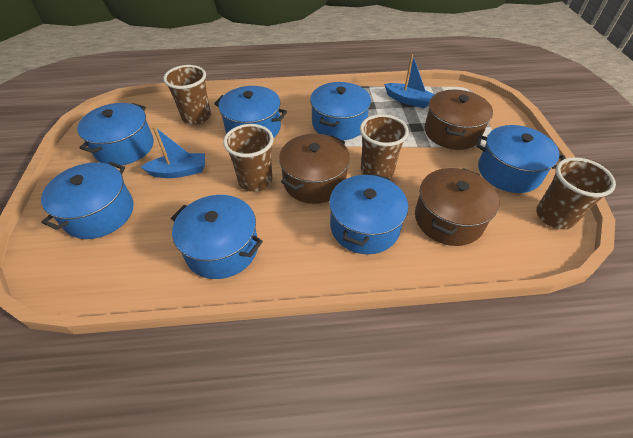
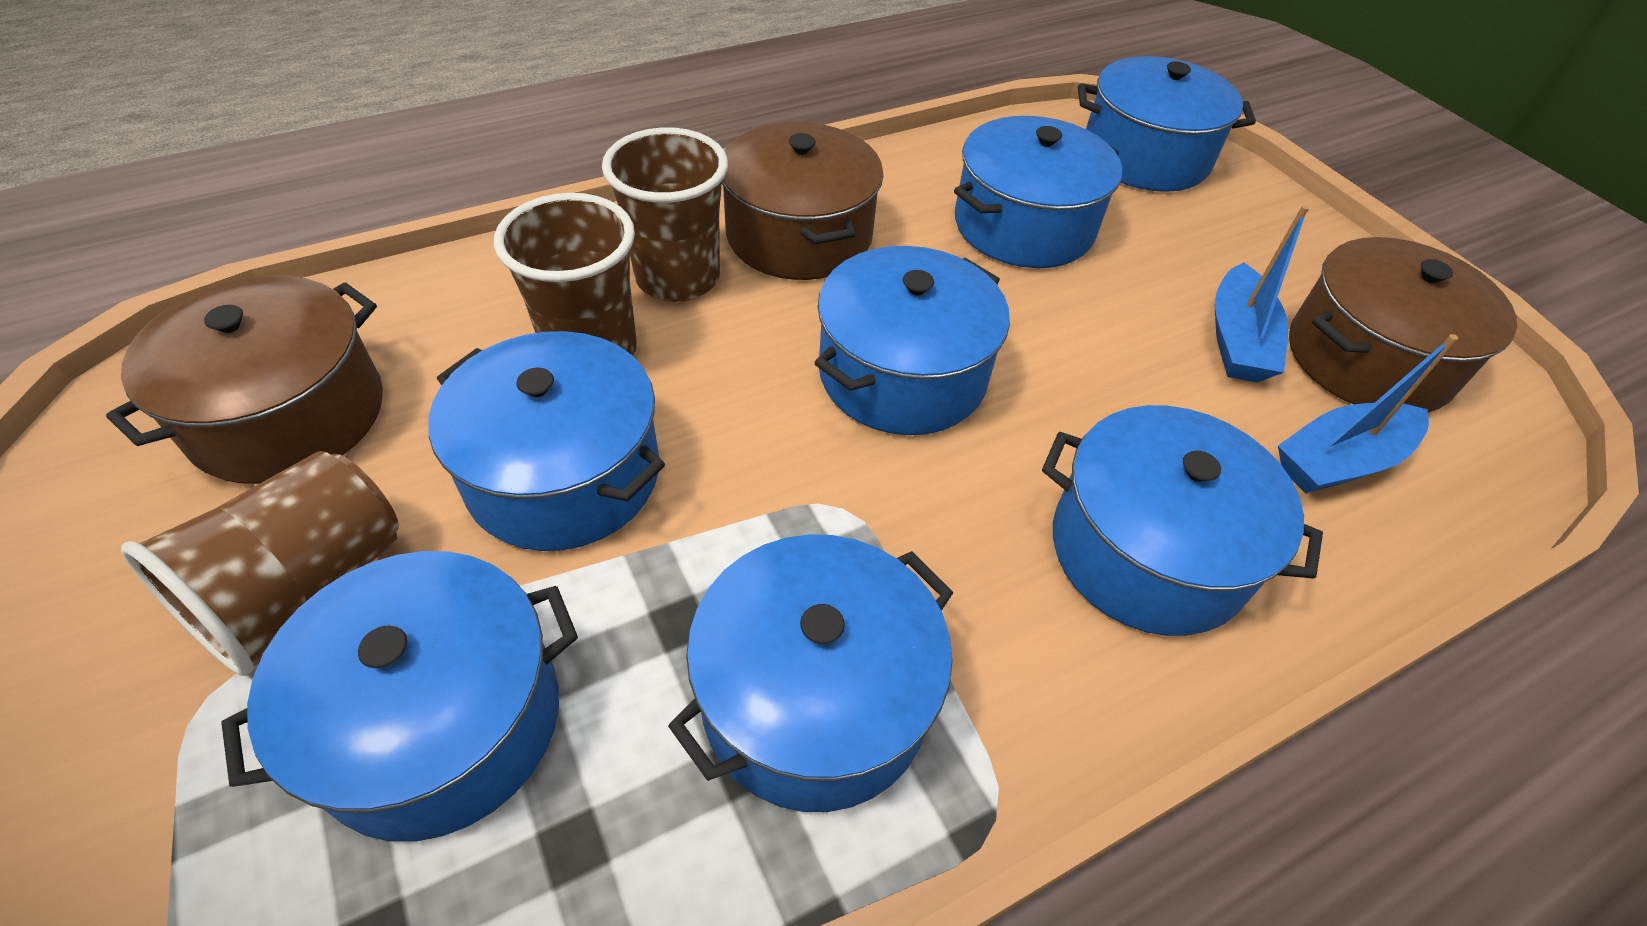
brown cup: 4 -> 3

